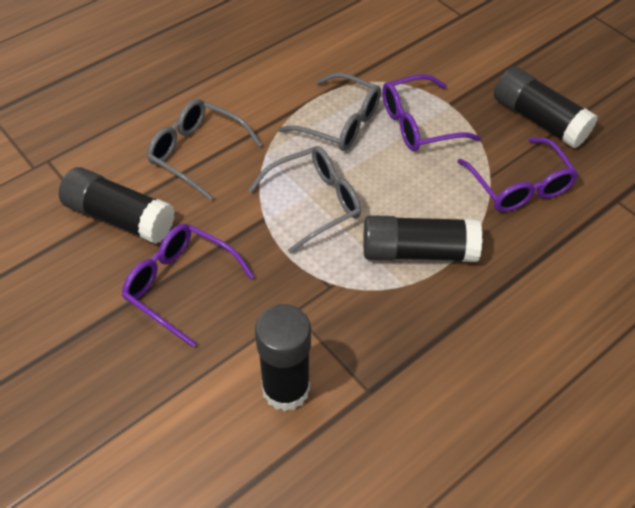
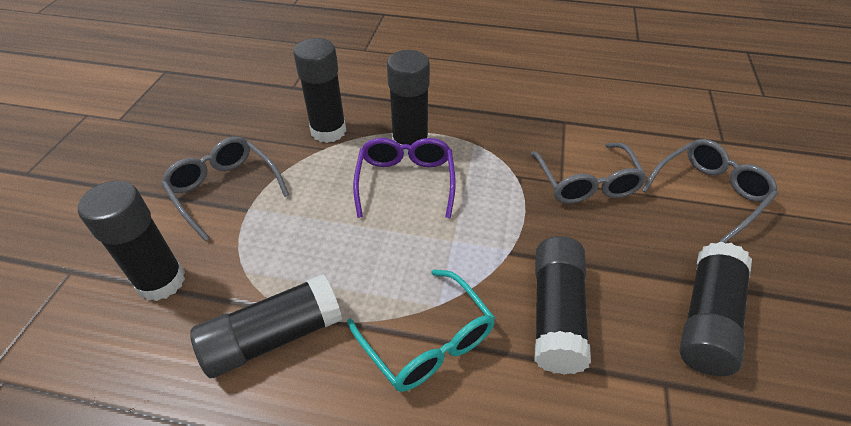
black glue stick: 4 -> 6
purple glasses: 3 -> 1
turquoise glasses: 0 -> 1

